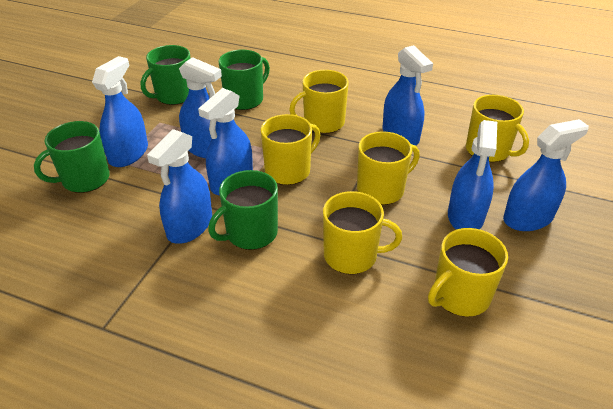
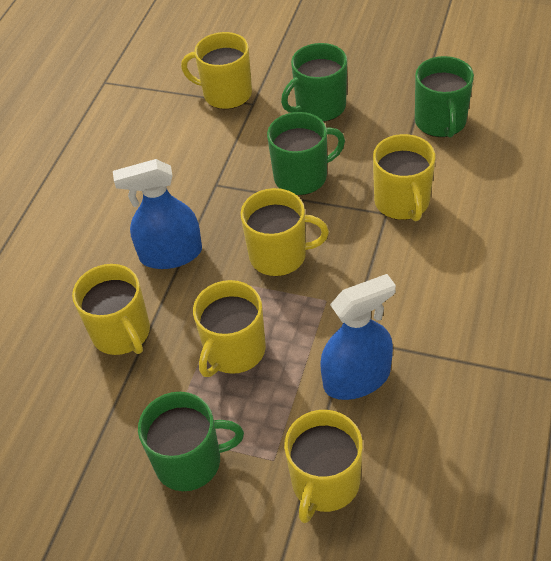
blue spray bottle: 7 -> 2

